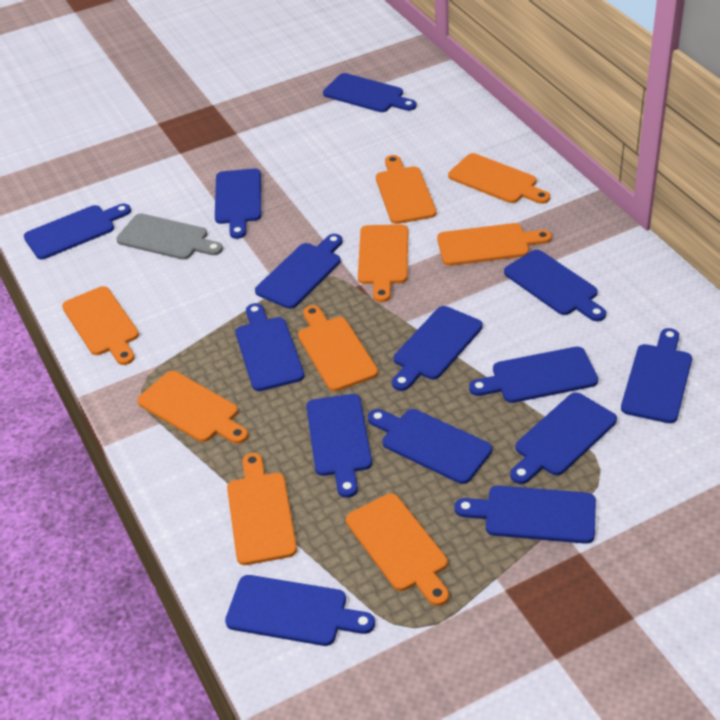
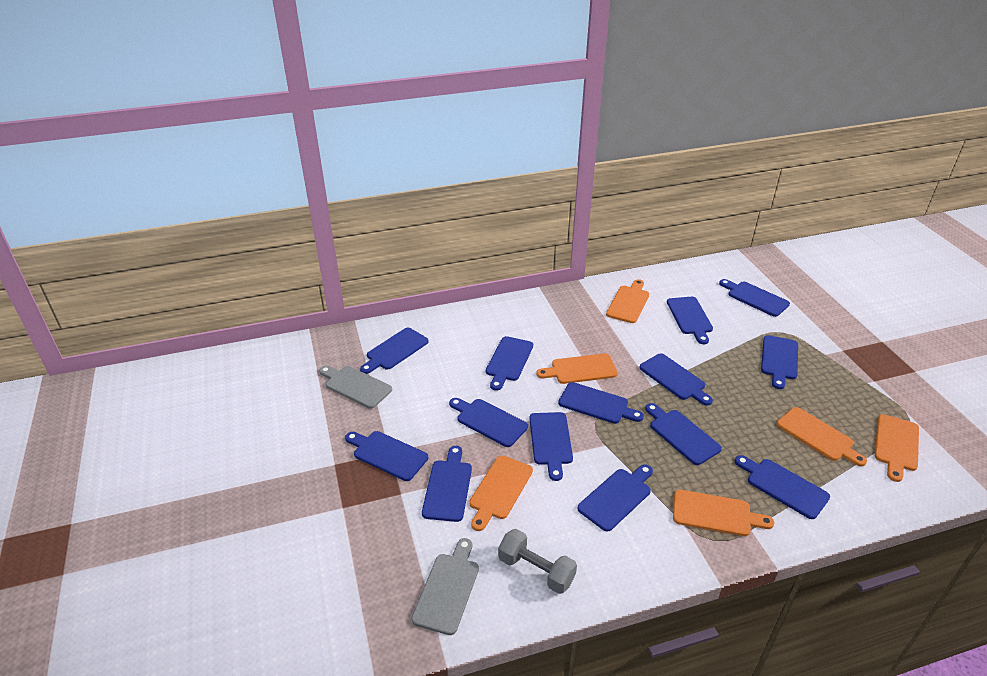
grey cutting board: 1 -> 2
grey dumbbell: 0 -> 1
orange cutting board: 9 -> 6

